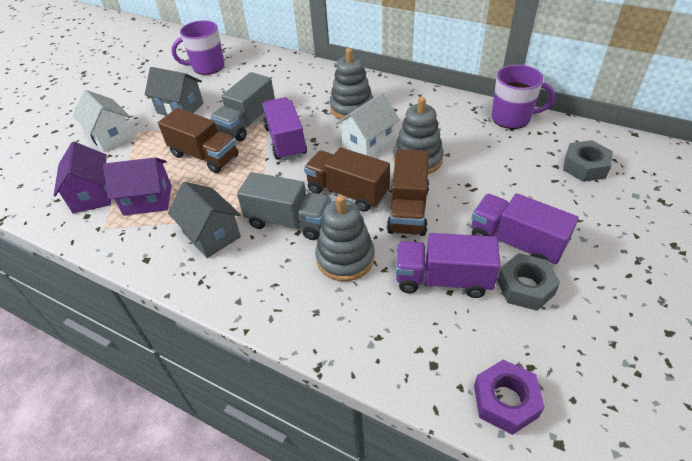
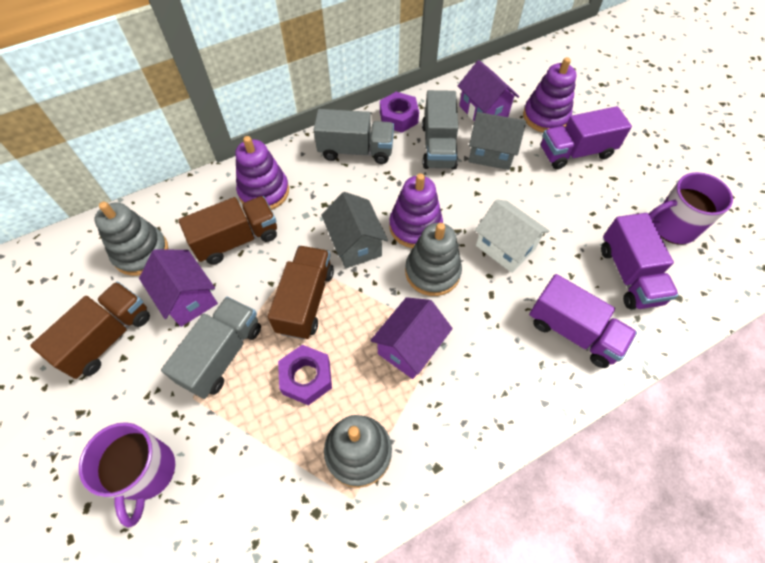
grey nut: 2 -> 0
grey truck: 2 -> 3
purple house: 2 -> 3
purple nut: 1 -> 2
purple stacking toy: 0 -> 3
white house: 2 -> 1

